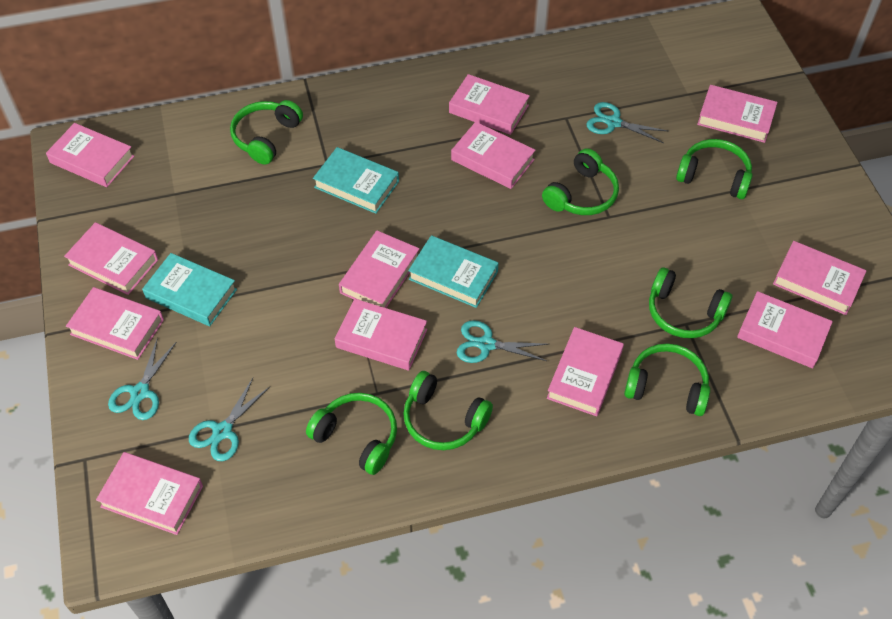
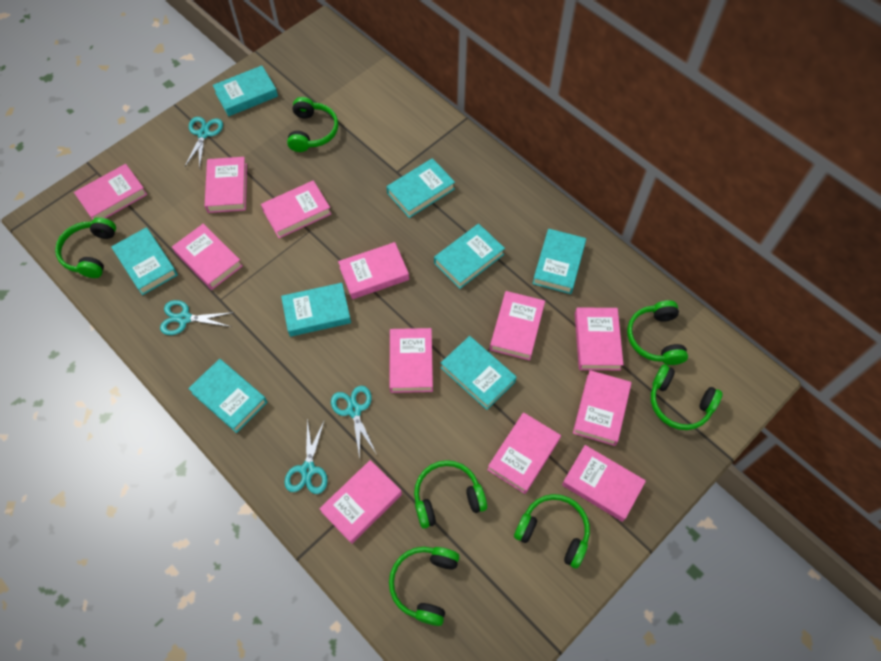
turquoise book: 3 -> 8

